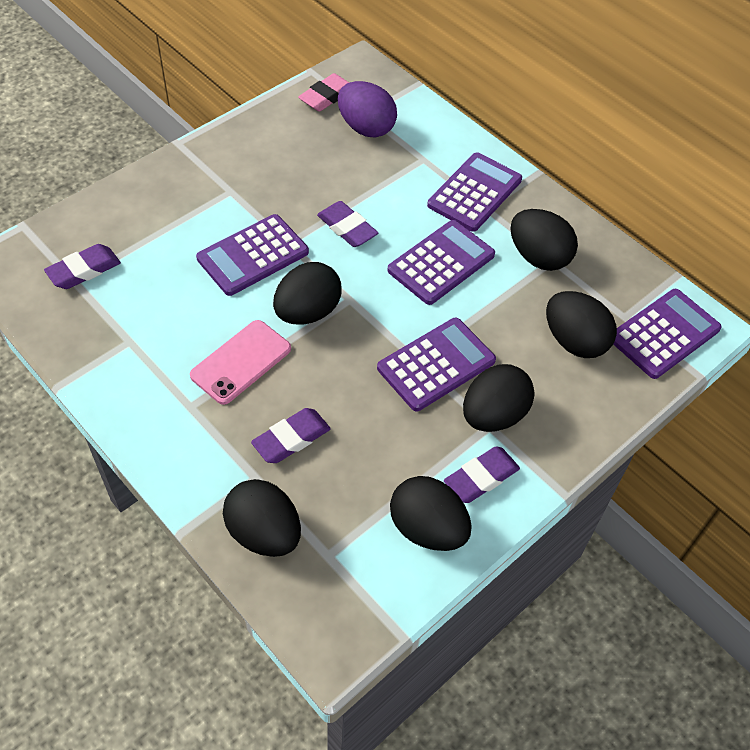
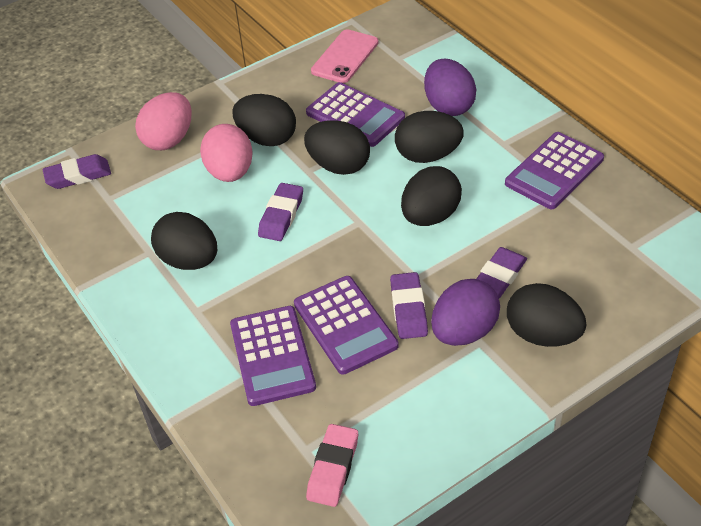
pink egg: 0 -> 2
purple calculator: 5 -> 4
purple egg: 1 -> 2

